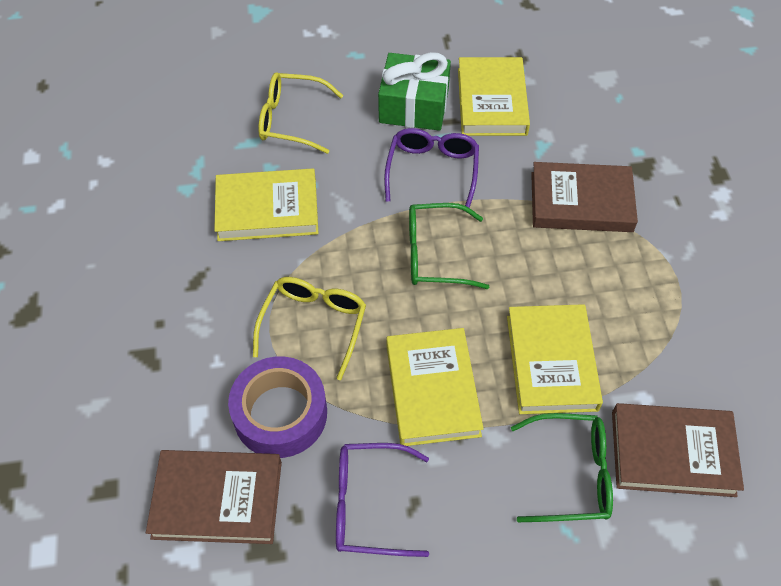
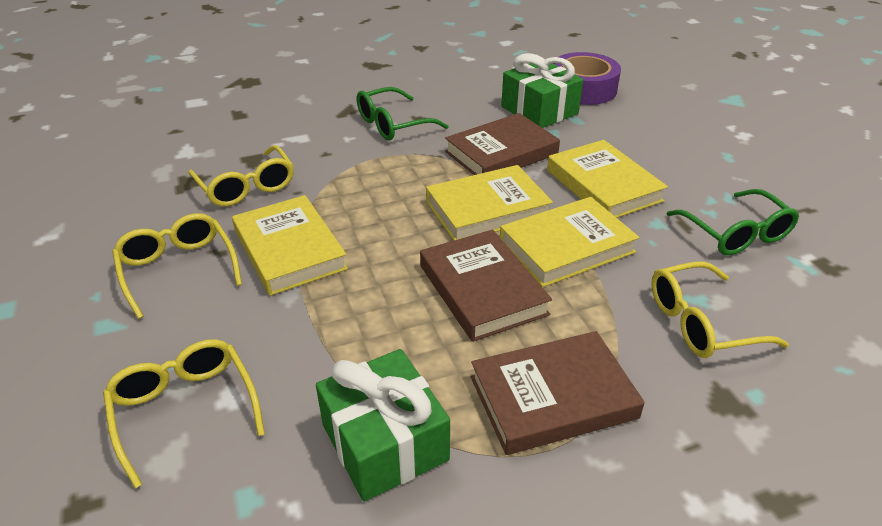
green gift: 1 -> 2
purple glasses: 2 -> 0
yellow glasses: 2 -> 4

